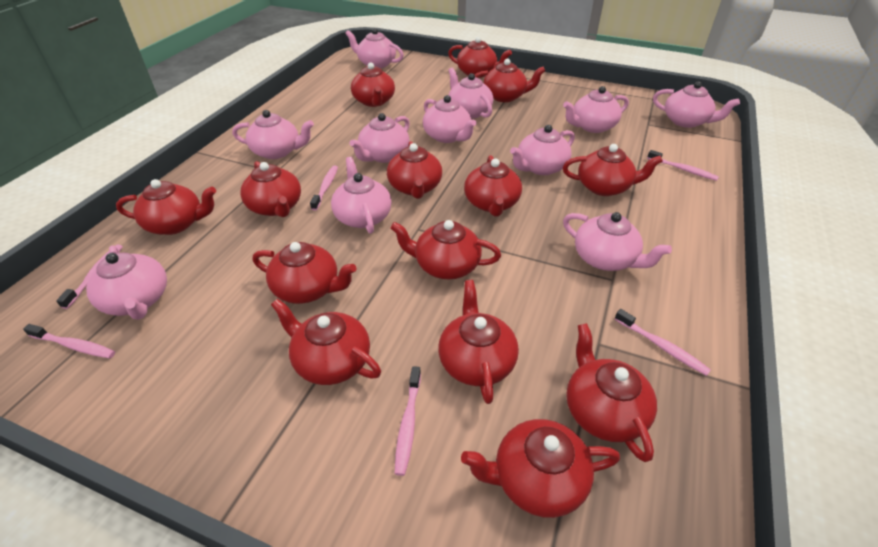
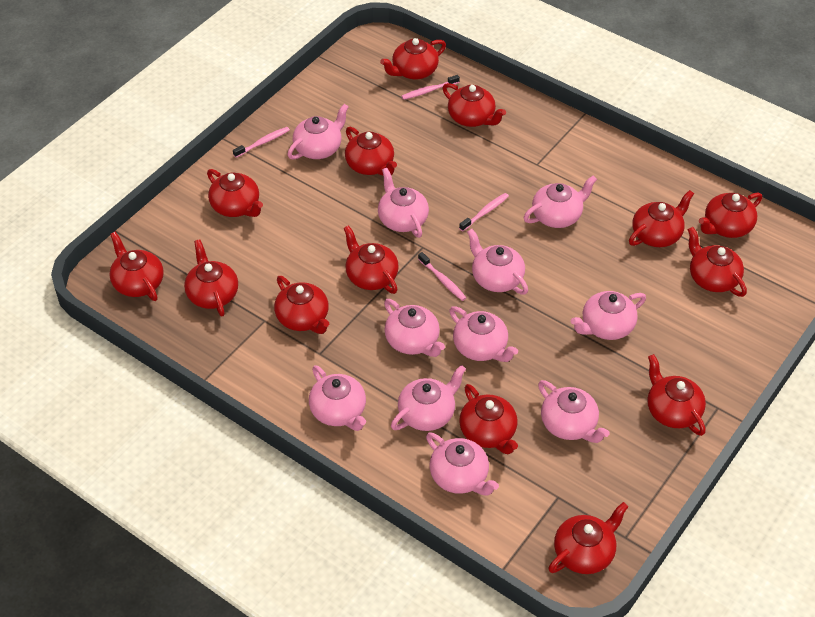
pink toothbrush: 6 -> 4

